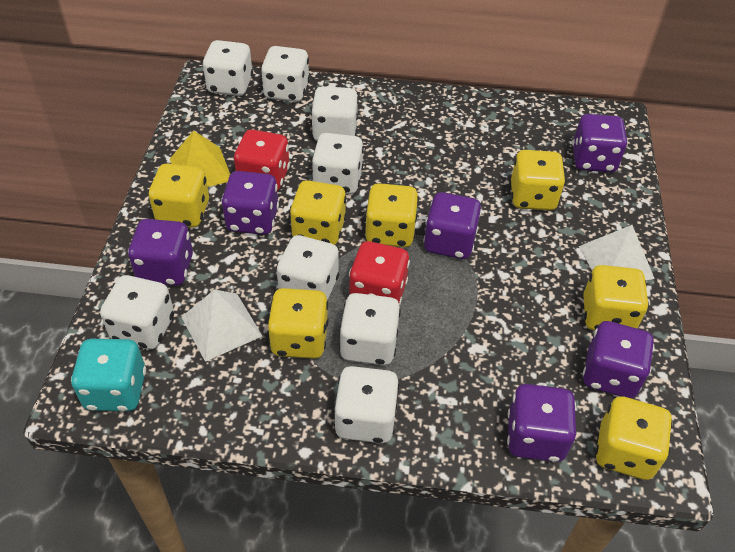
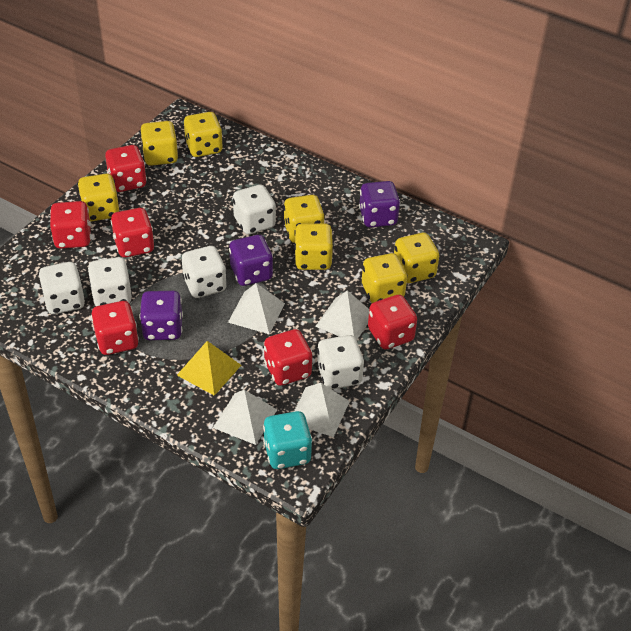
purple dice: 6 -> 3
red dice: 2 -> 6
white dice: 8 -> 5
white pyramid: 2 -> 4

